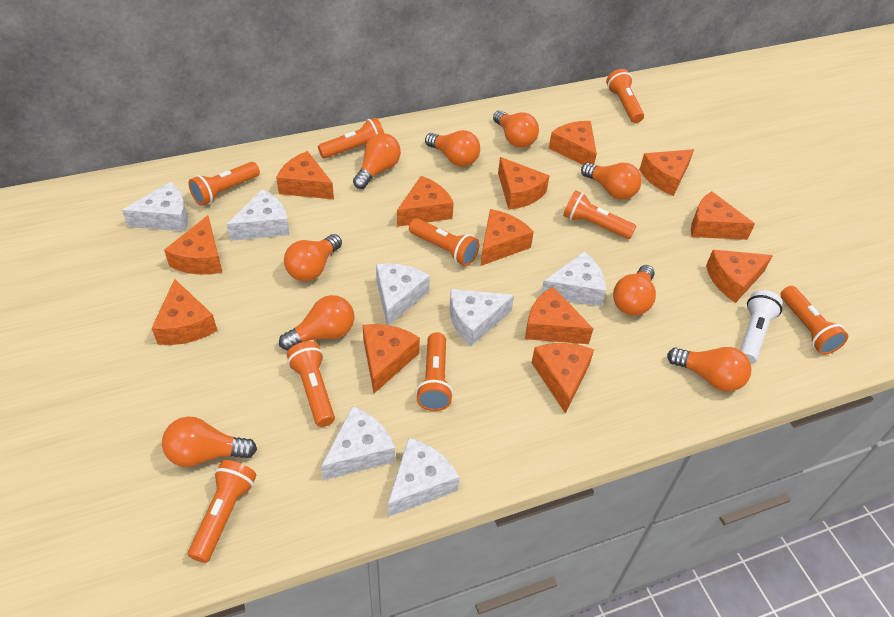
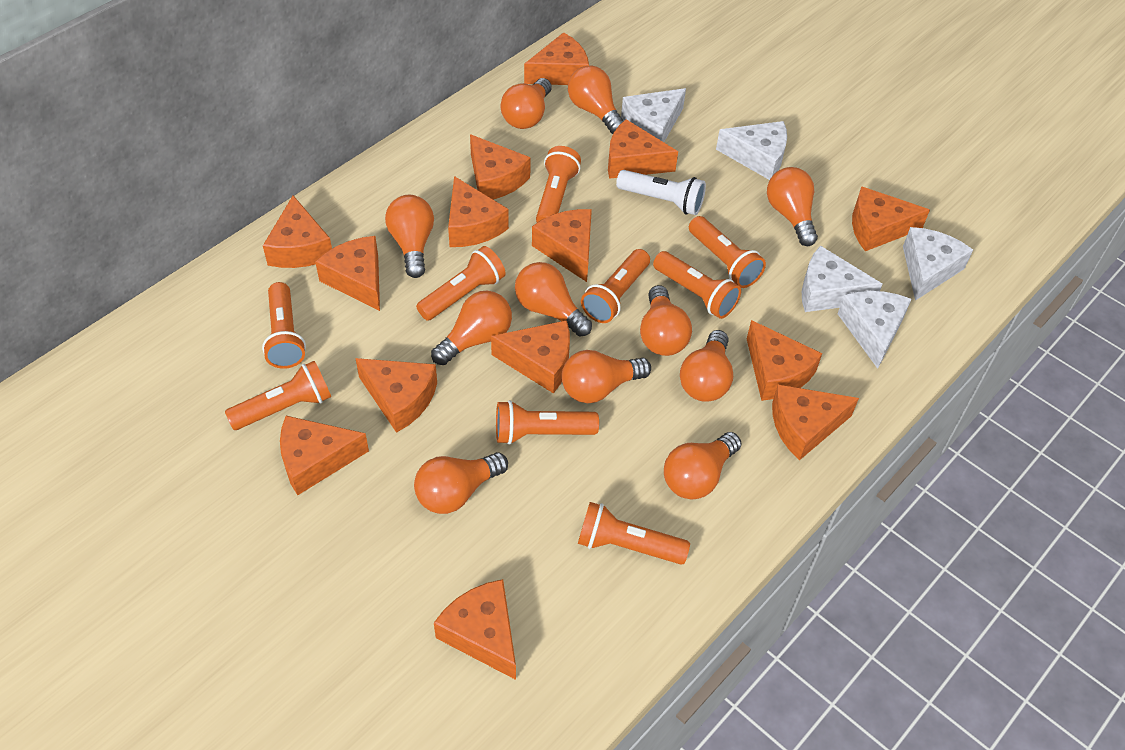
orange cheese: 13 -> 14
orange light bulb: 9 -> 11
white cheese: 7 -> 5

